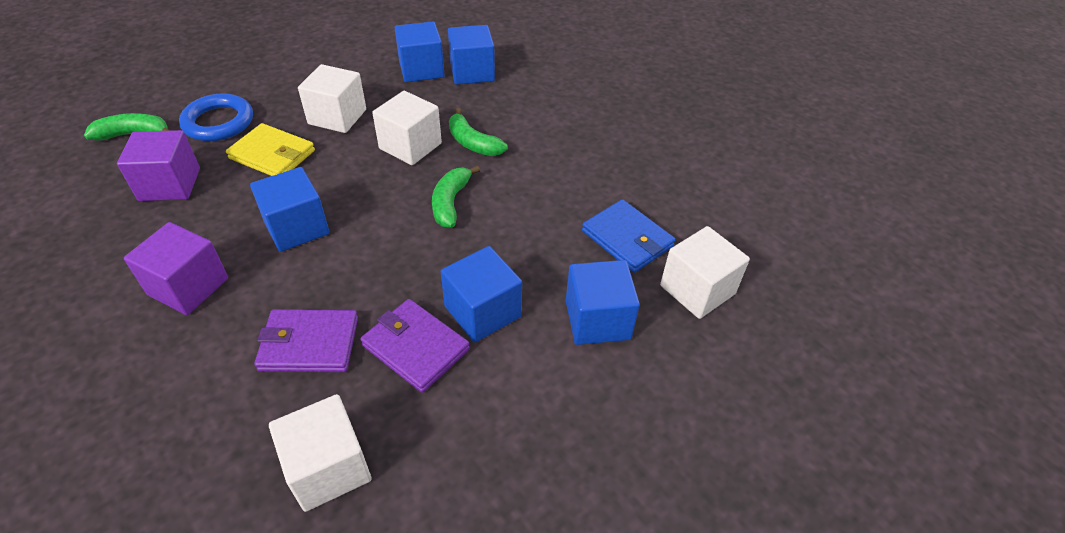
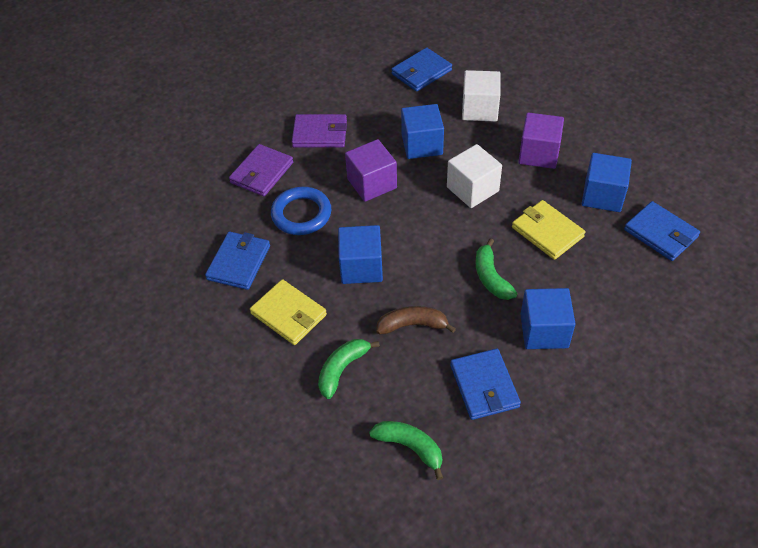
blue cube: 5 -> 4
blue wallet: 1 -> 4
brown banana: 0 -> 1
white cube: 4 -> 2
yellow wallet: 1 -> 2

